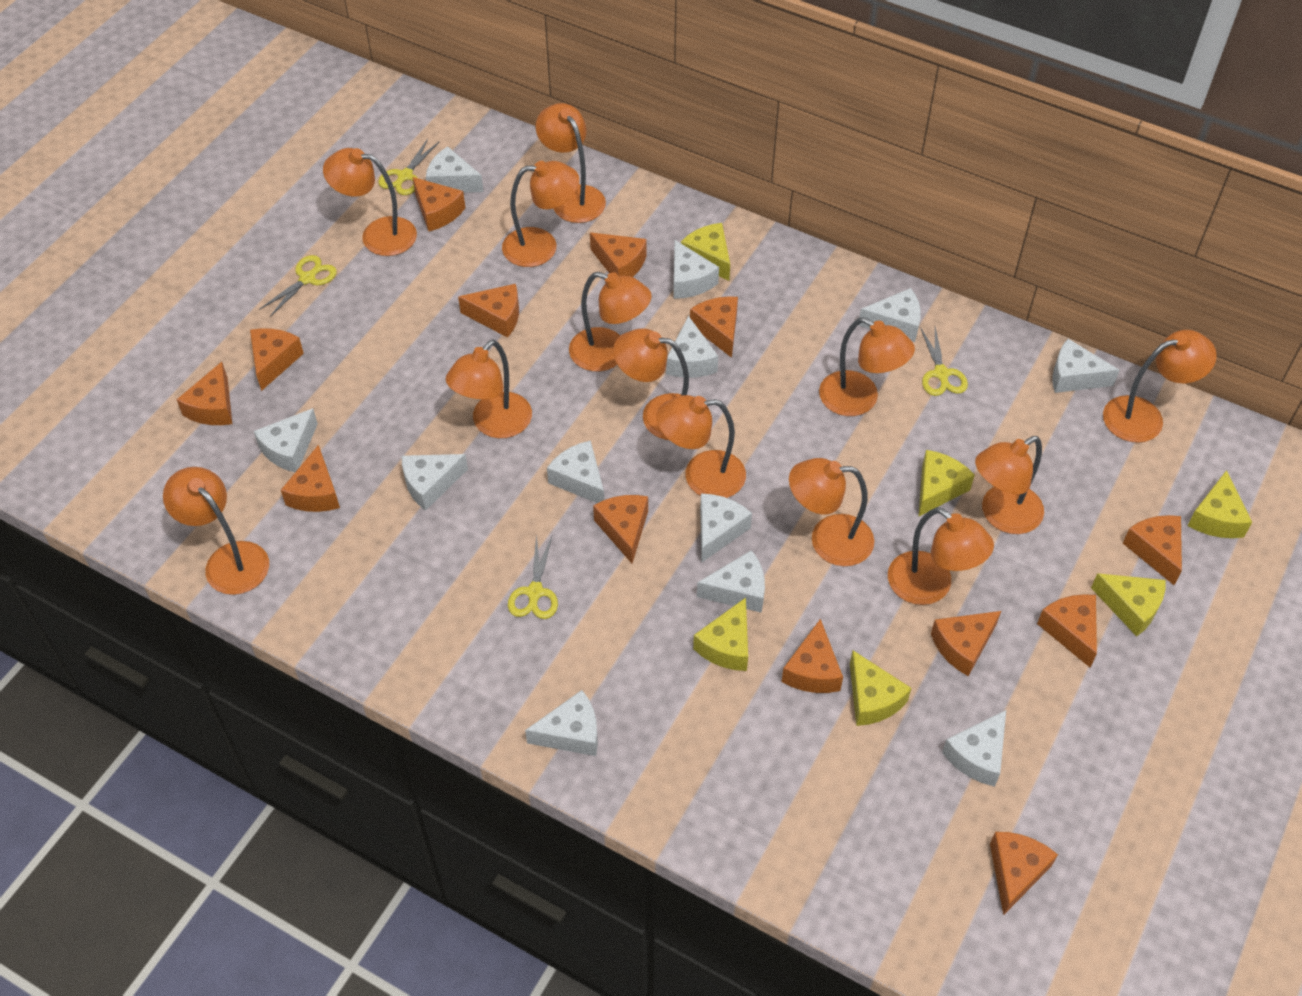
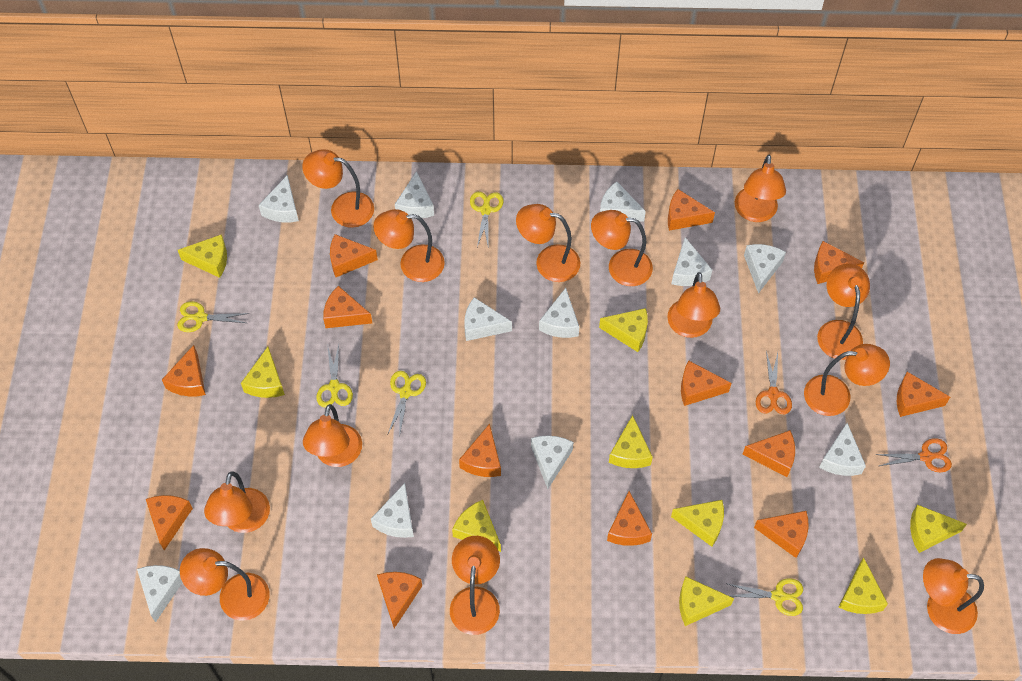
orange scissors: 0 -> 2
white cheese: 12 -> 11
yellow cheese: 6 -> 9
yellow scissors: 4 -> 5

